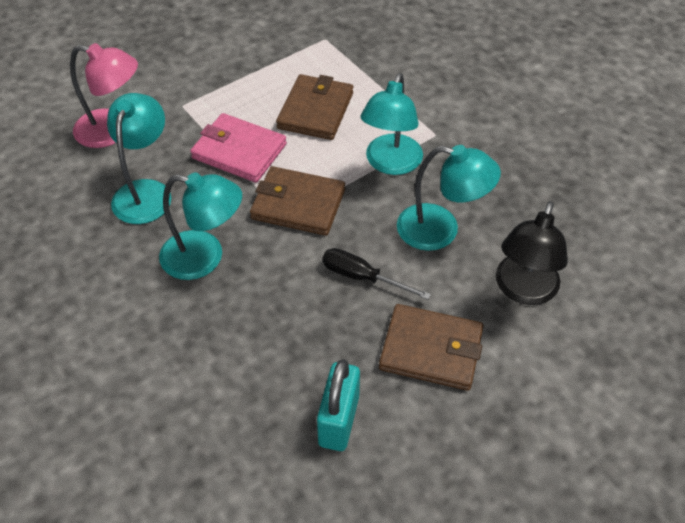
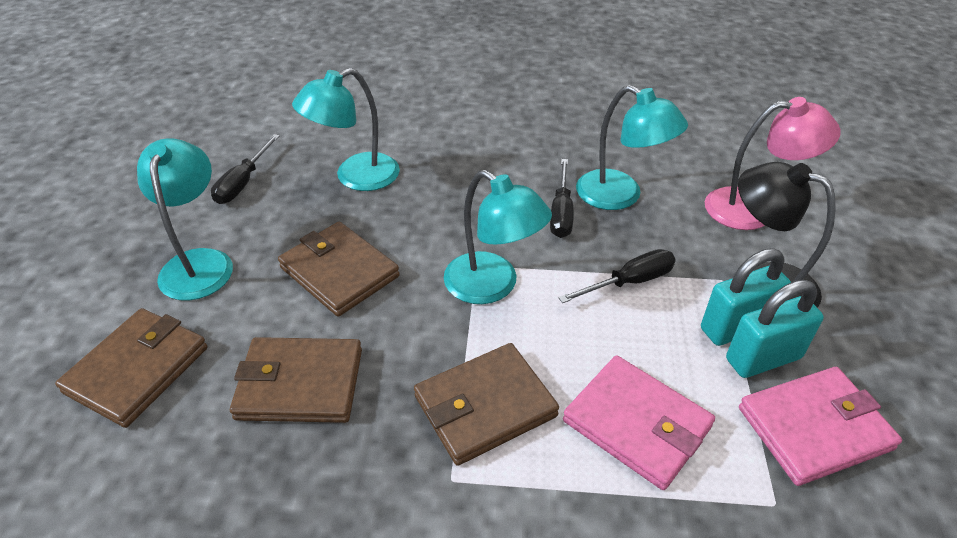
black screwdriver: 1 -> 3
brown wallet: 3 -> 4
pink wallet: 1 -> 2
turquoise padlock: 1 -> 2

